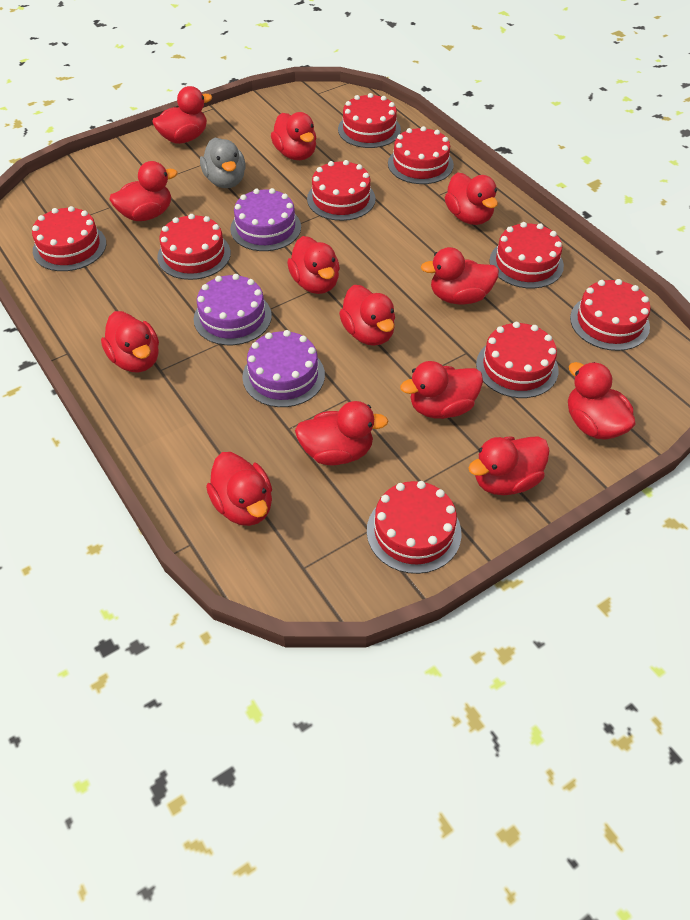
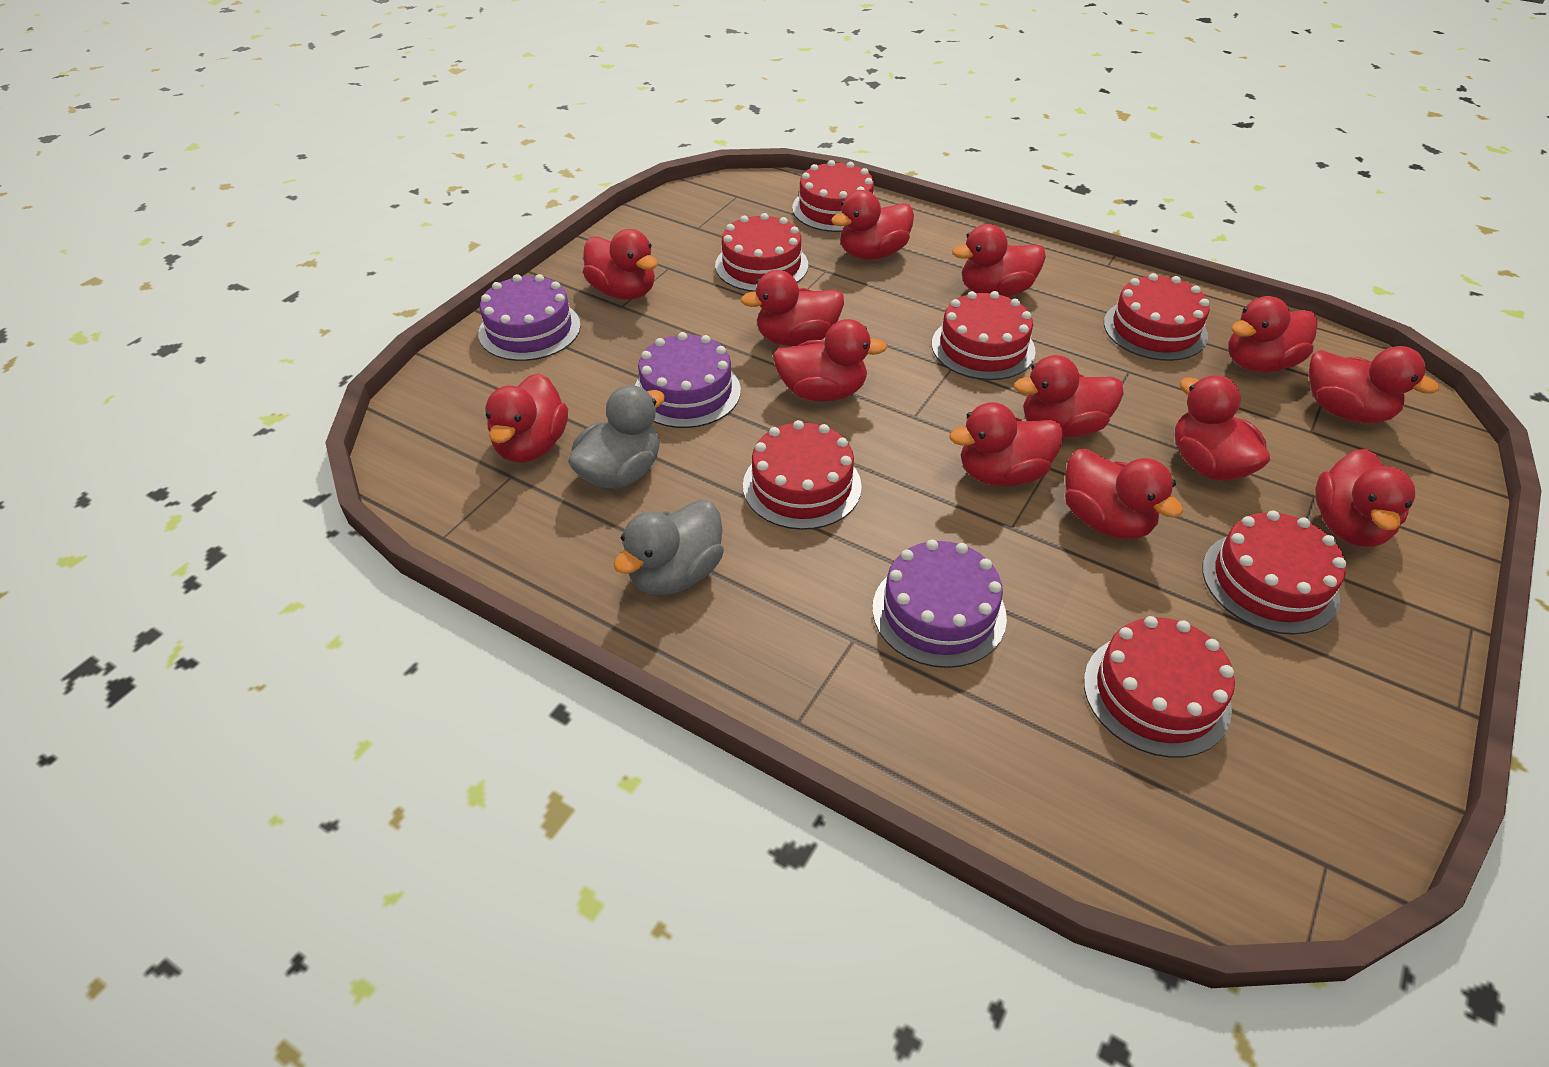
grey duck: 1 -> 2
red cake: 9 -> 7

